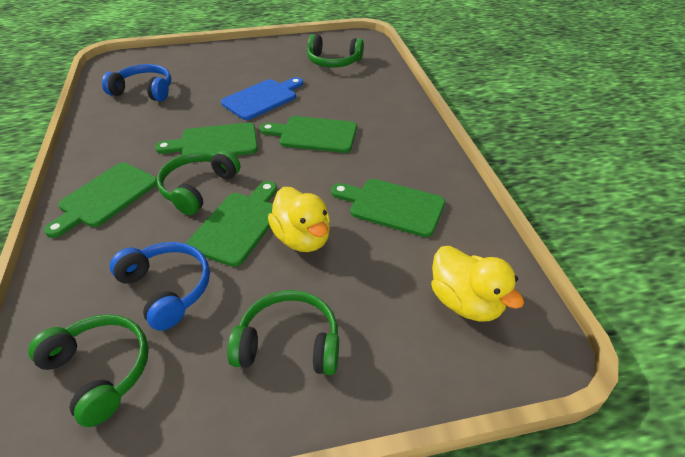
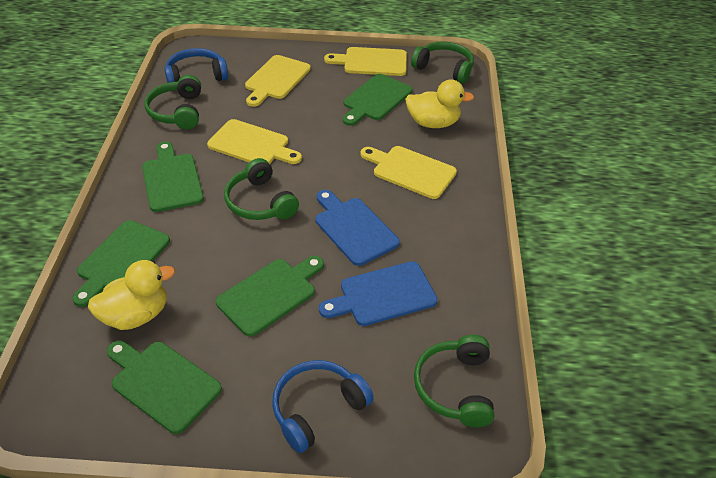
blue cutting board: 1 -> 2
yellow cutting board: 0 -> 4

